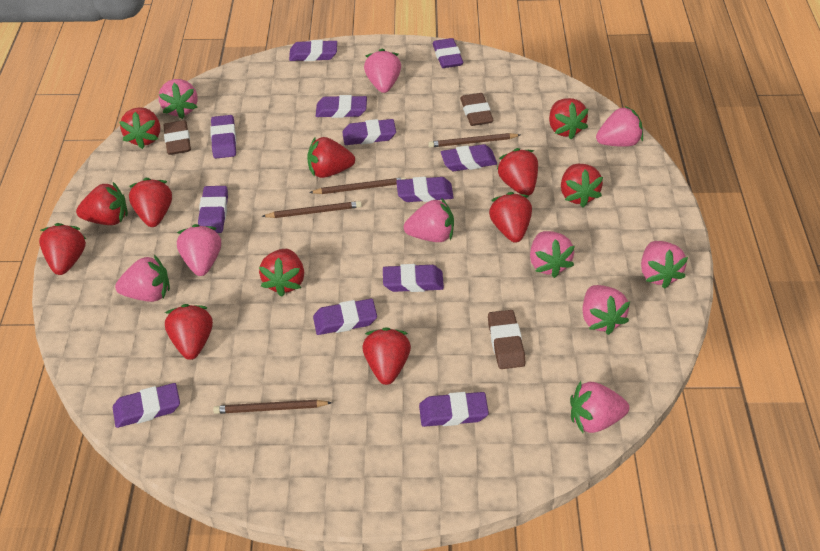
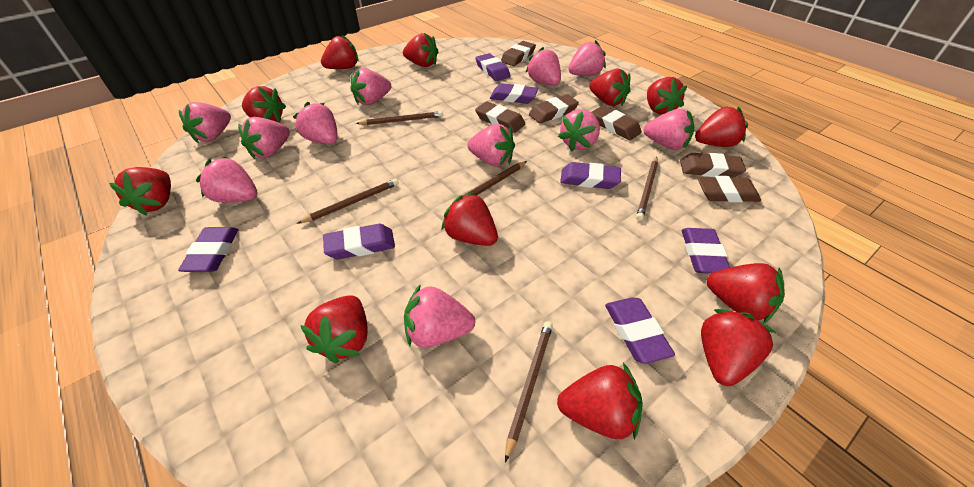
brown eraser: 3 -> 6
brown pencil: 4 -> 5
pink strawberry: 10 -> 11
purple eraser: 12 -> 7

